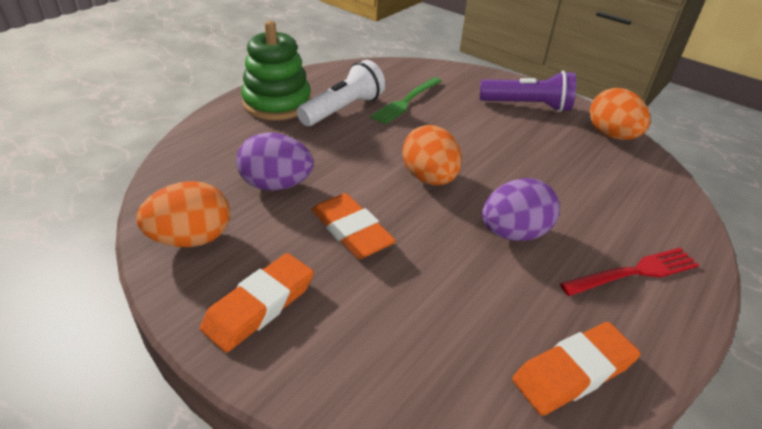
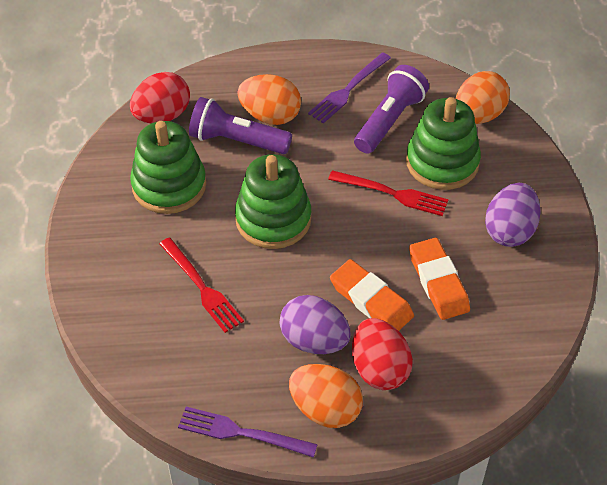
green fork: 1 -> 0
green stacking toy: 1 -> 3
orange eraser: 3 -> 2
purple flashlight: 1 -> 2
purple fork: 0 -> 2
red egg: 0 -> 2
red fork: 1 -> 2
white flashlight: 1 -> 0

